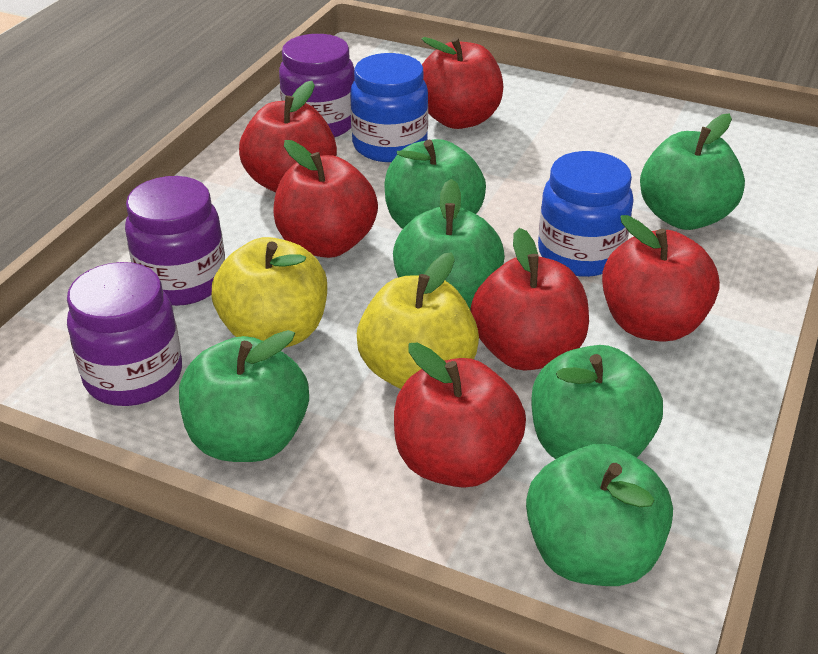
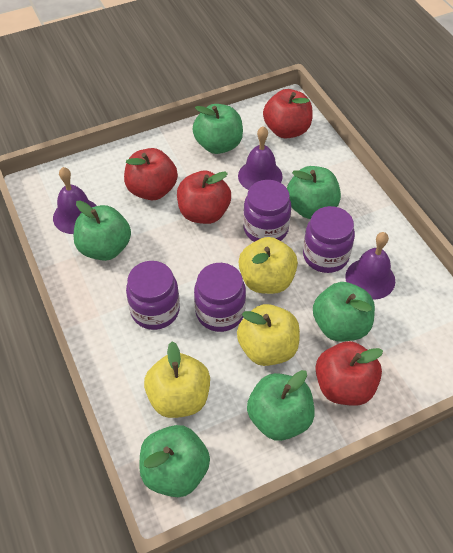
blue jar: 2 -> 0
purple bell: 0 -> 3
purple jar: 3 -> 4
red apple: 6 -> 4
yellow apple: 2 -> 3

